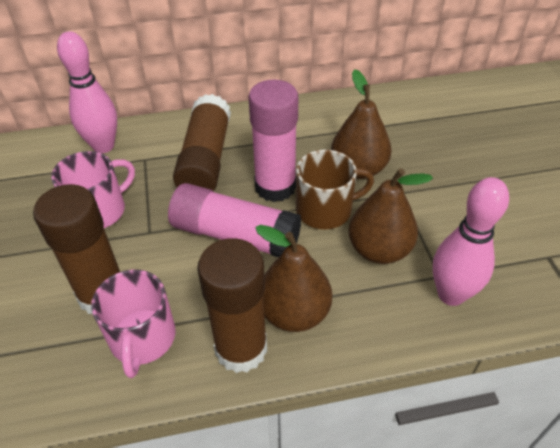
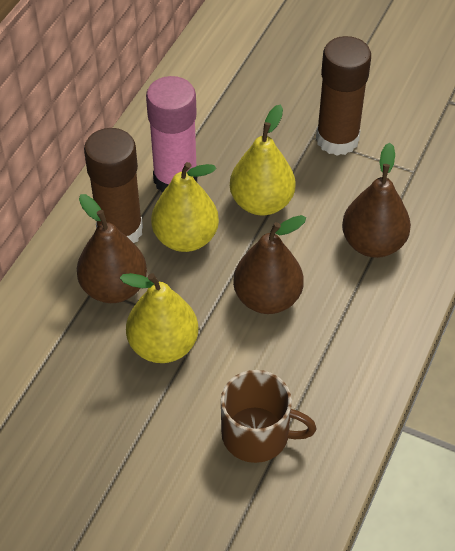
brown glue stick: 3 -> 2
pink bowling pin: 2 -> 0
pink glue stick: 2 -> 1
pink mug: 2 -> 0
yellow pear: 0 -> 3

